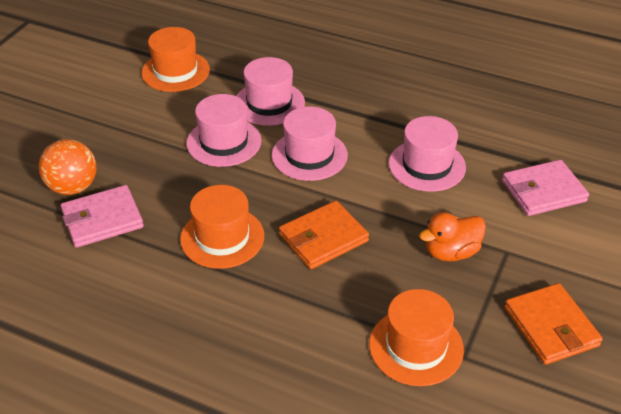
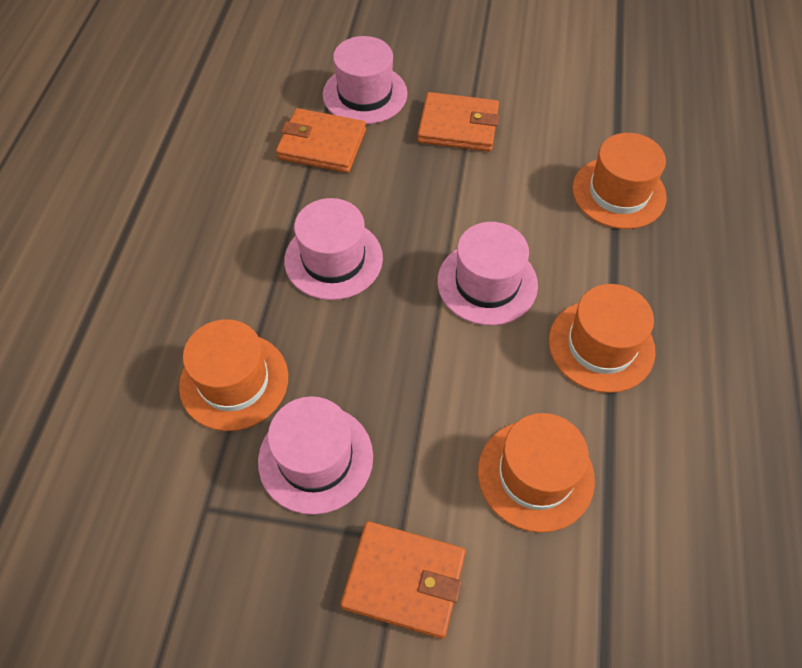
orange ball: 1 -> 0
orange duck: 1 -> 0
orange hat: 3 -> 4
orange wallet: 2 -> 3
pink wallet: 2 -> 0

